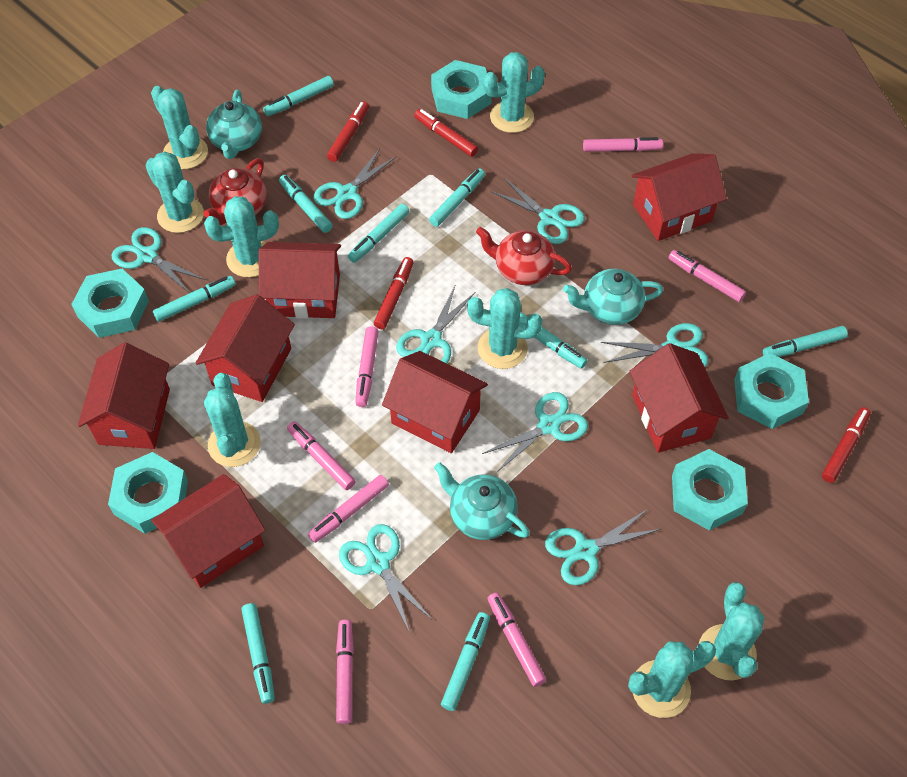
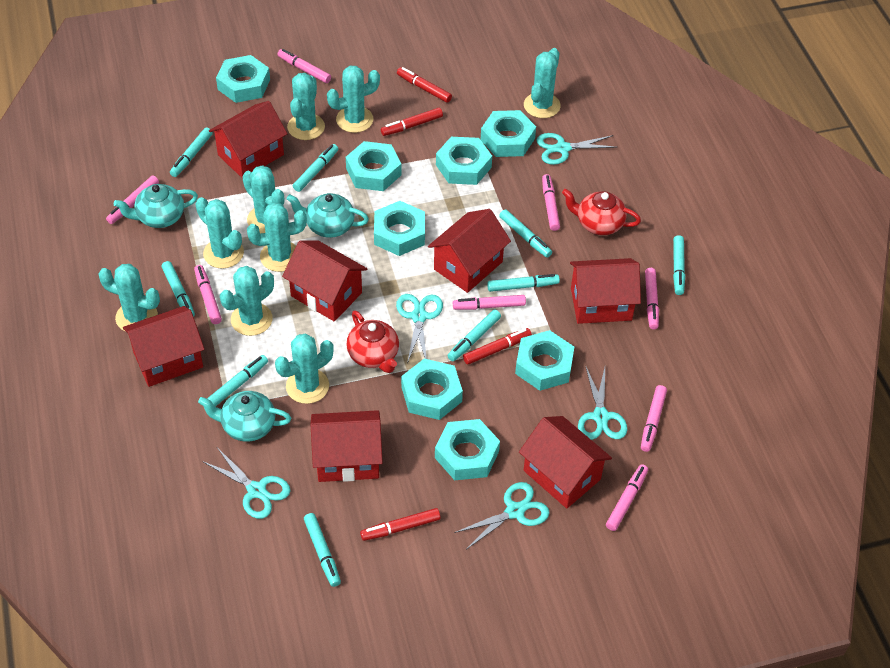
pink marker: 7 -> 8
turquoise cactus: 8 -> 9
turquoise nut: 5 -> 8
turquoise scissors: 8 -> 5

